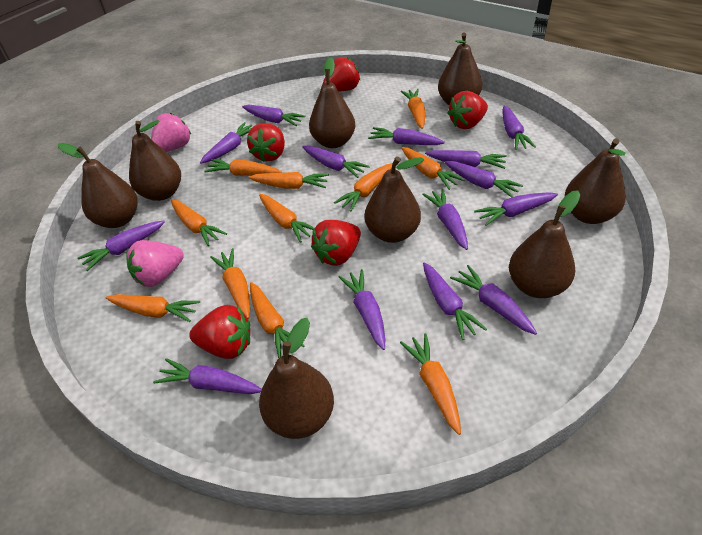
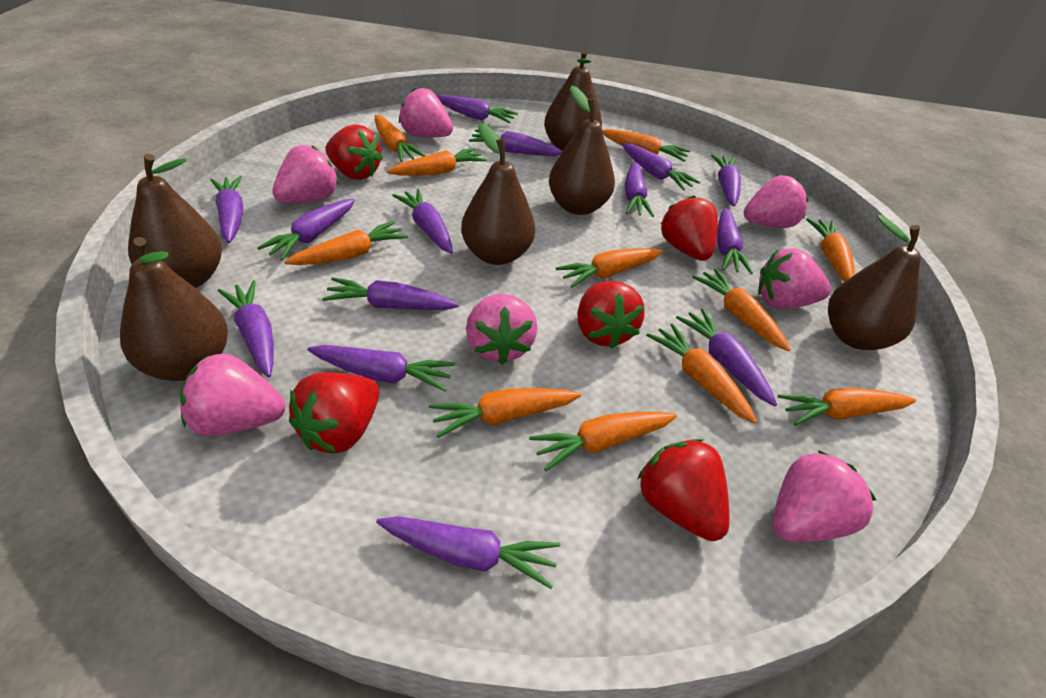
brown pear: 8 -> 6
pink strawberry: 2 -> 7

